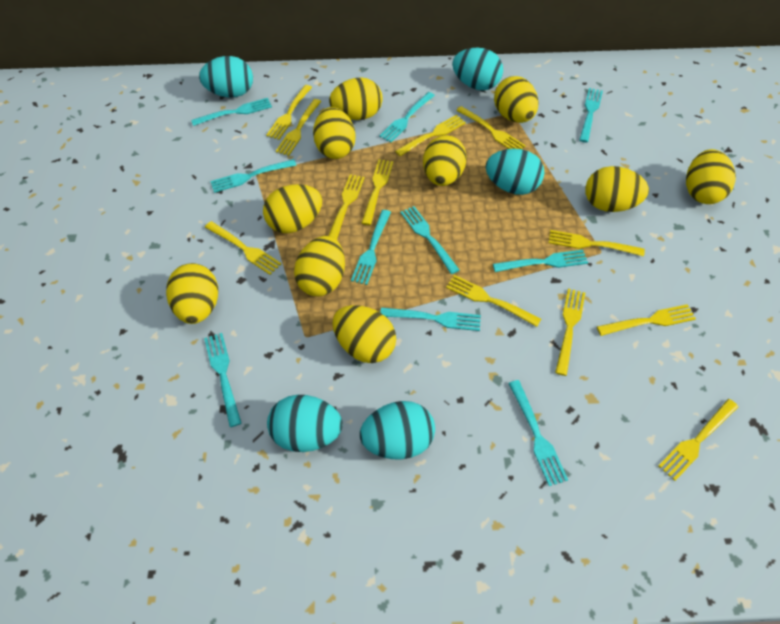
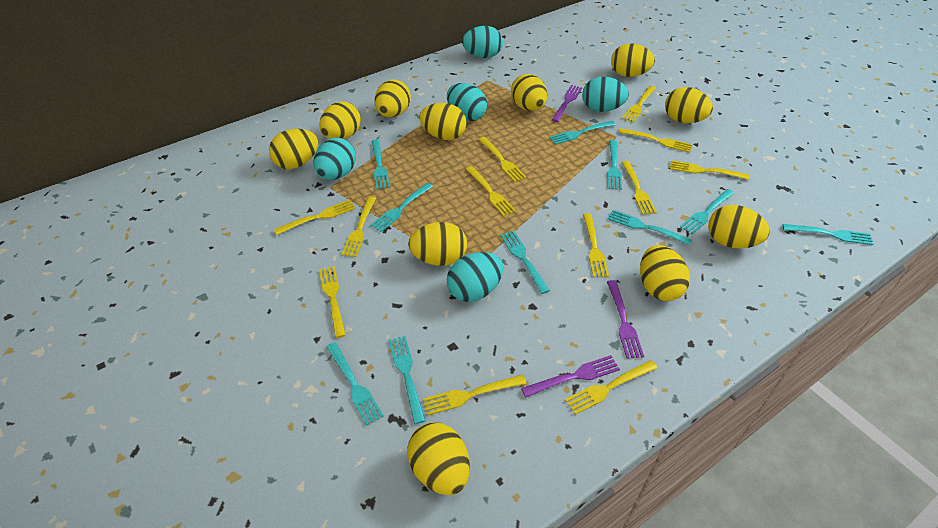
purple fork: 0 -> 3
yellow egg: 10 -> 11

